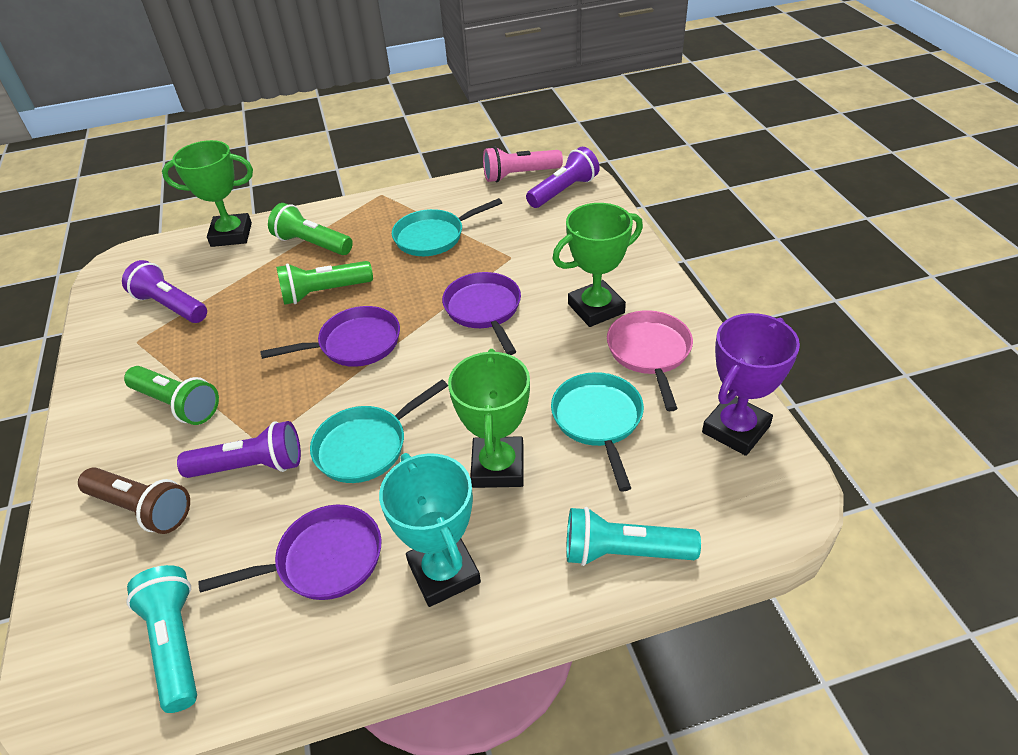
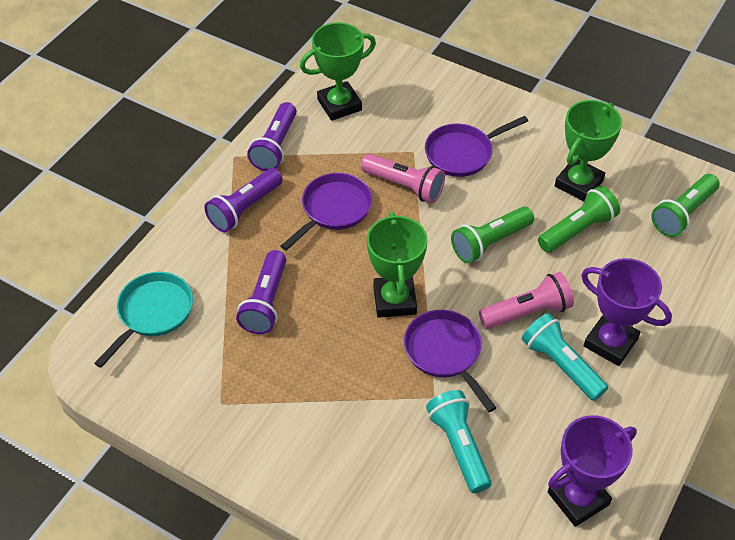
brown flashlight: 1 -> 0
pink flashlight: 1 -> 2
pink pan: 1 -> 0
purple trophy: 1 -> 2
turquoise pan: 3 -> 1
turquoise trophy: 1 -> 0

